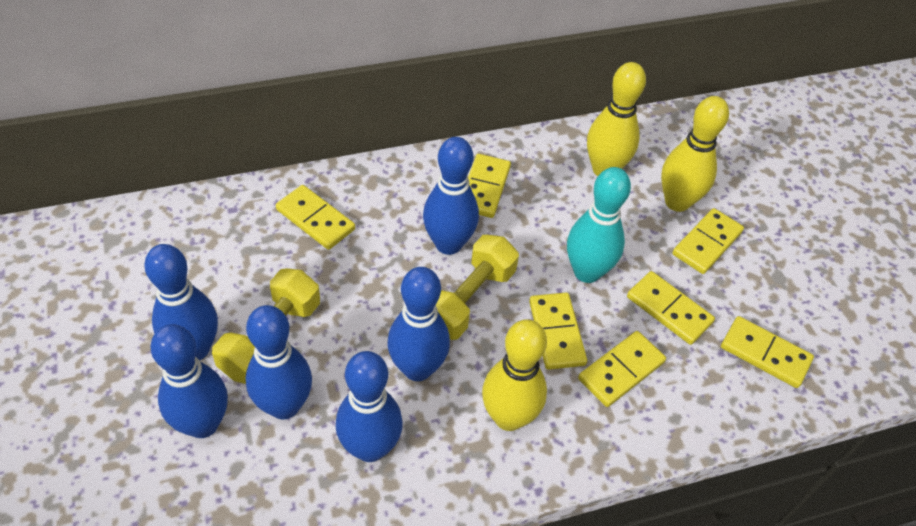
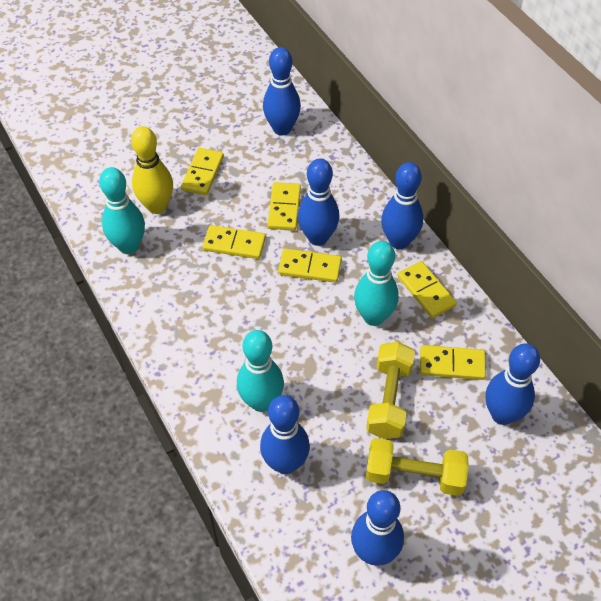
turquoise bowling pin: 1 -> 3
yellow bowling pin: 3 -> 1
yellow domino: 7 -> 6

